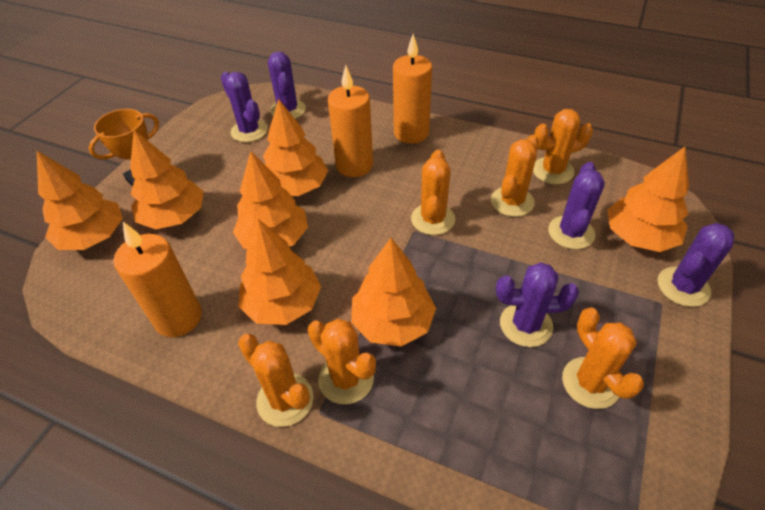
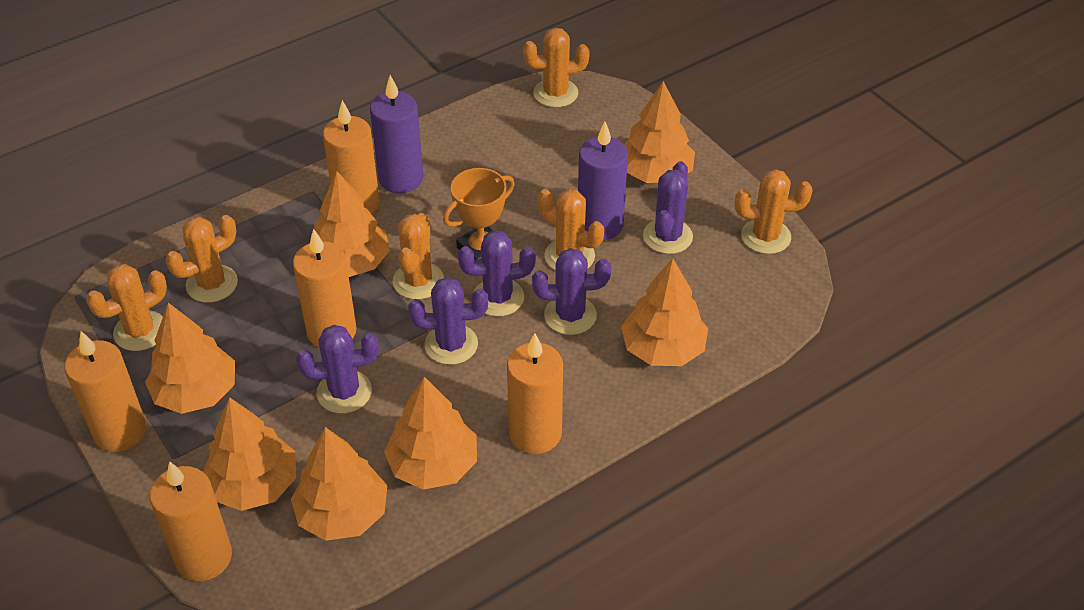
orange candle: 3 -> 5
purple candle: 0 -> 2

